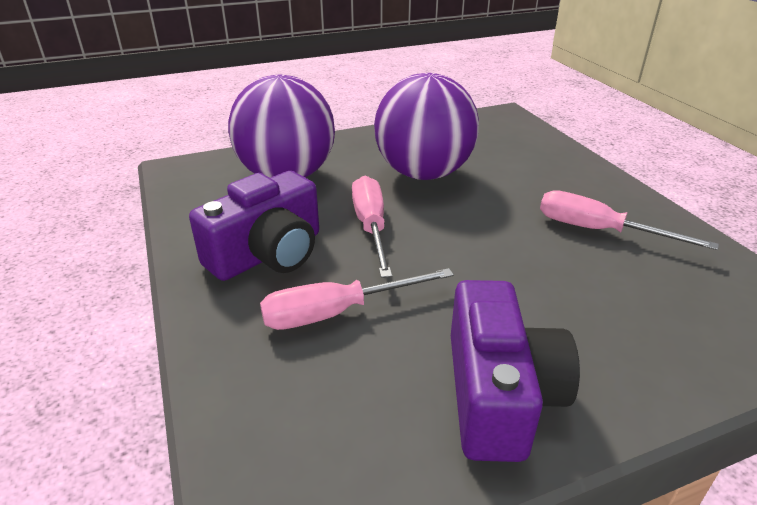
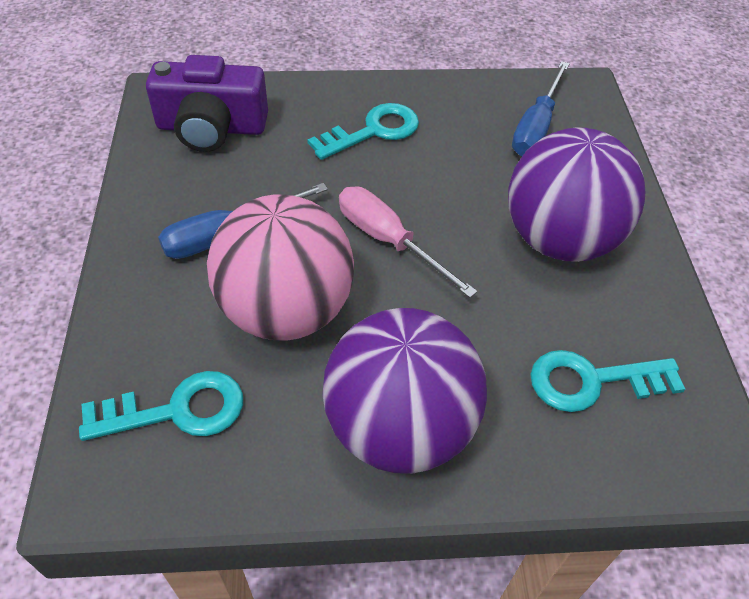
blue screwdriver: 0 -> 2
pink ball: 0 -> 1
pink screwdriver: 3 -> 1
purple camera: 2 -> 1
turquoise key: 0 -> 3

